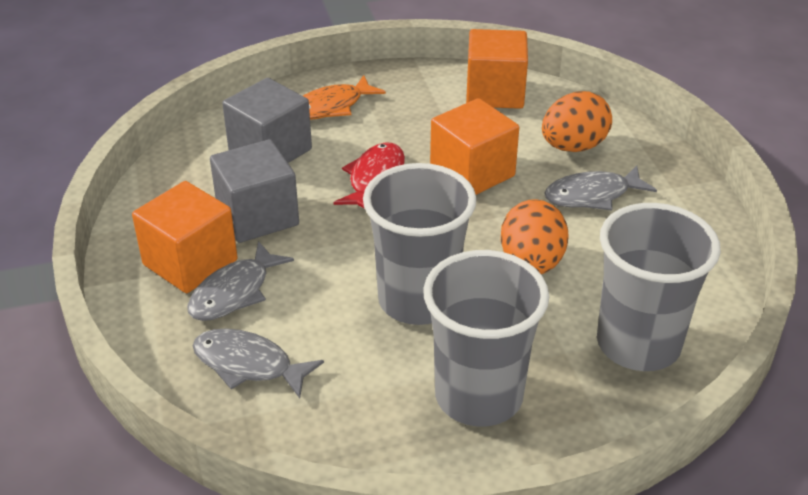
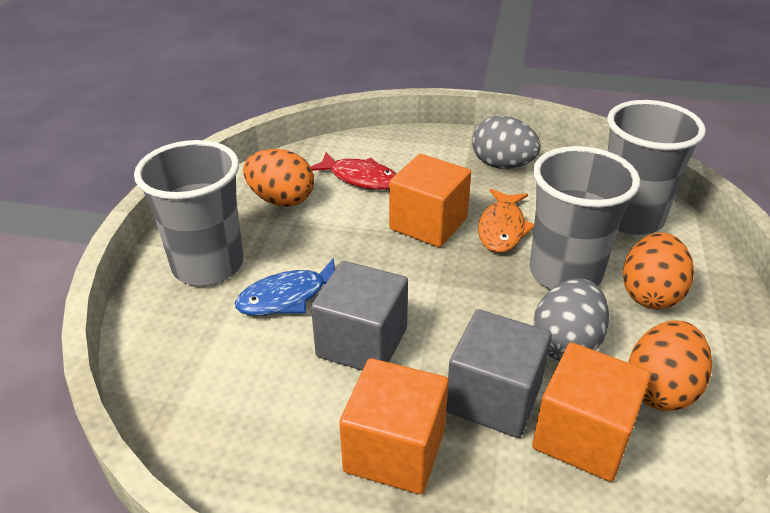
blue fish: 0 -> 1
grey egg: 0 -> 2
grey fish: 3 -> 0
orange egg: 2 -> 3

